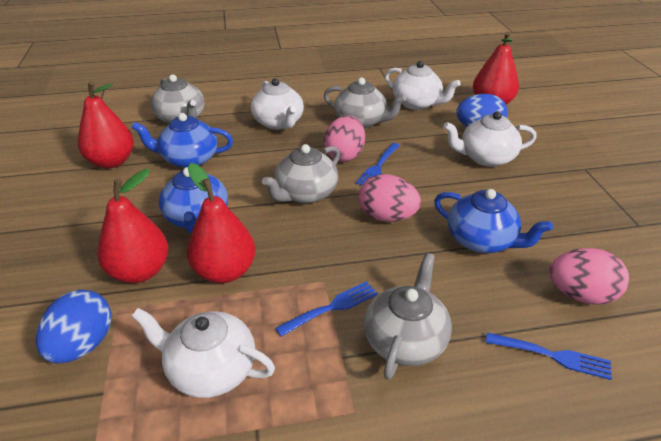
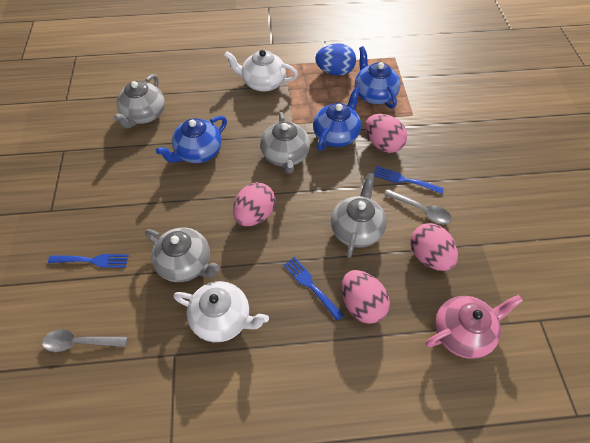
blue egg: 2 -> 1
grey spoon: 0 -> 2
pink egg: 3 -> 4
pink teapot: 0 -> 1
red pear: 4 -> 0
white teapot: 4 -> 2

